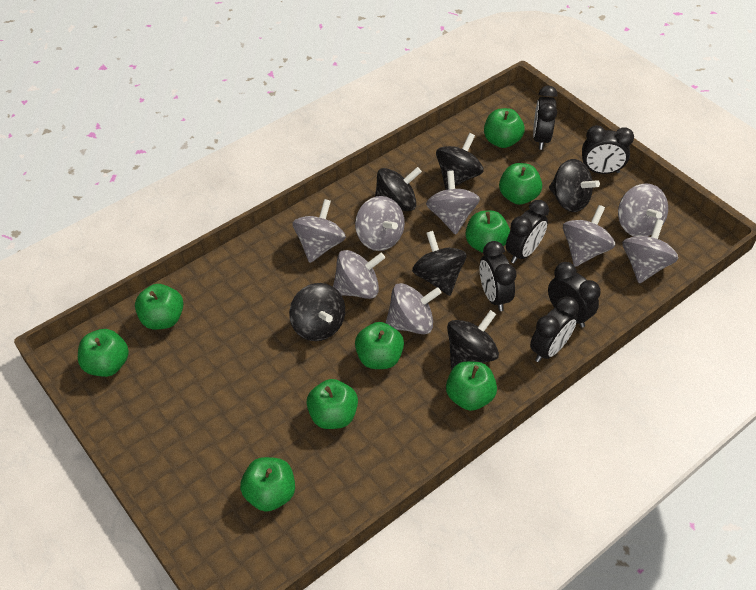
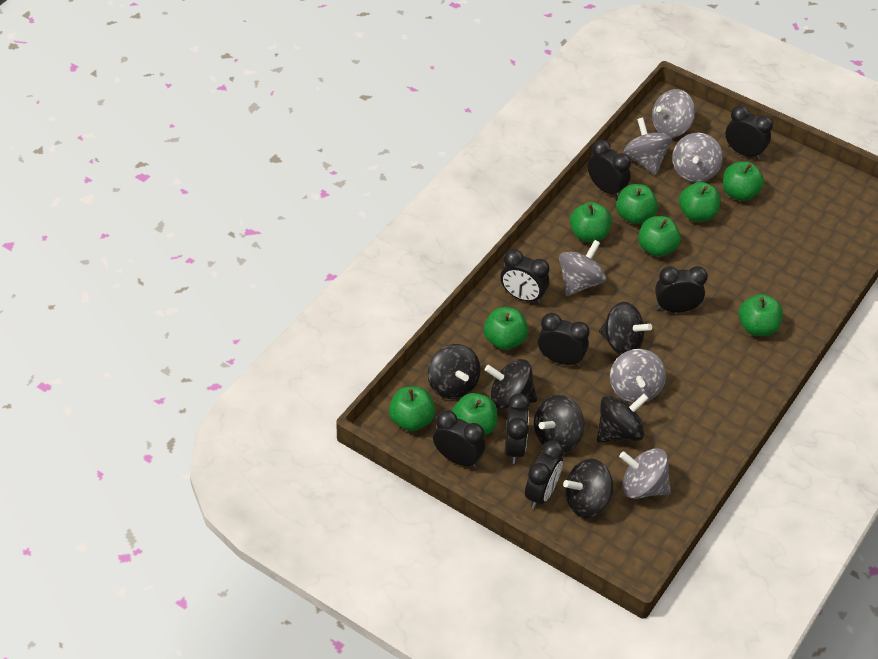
black clock: 6 -> 8
grey spinning top: 8 -> 6

